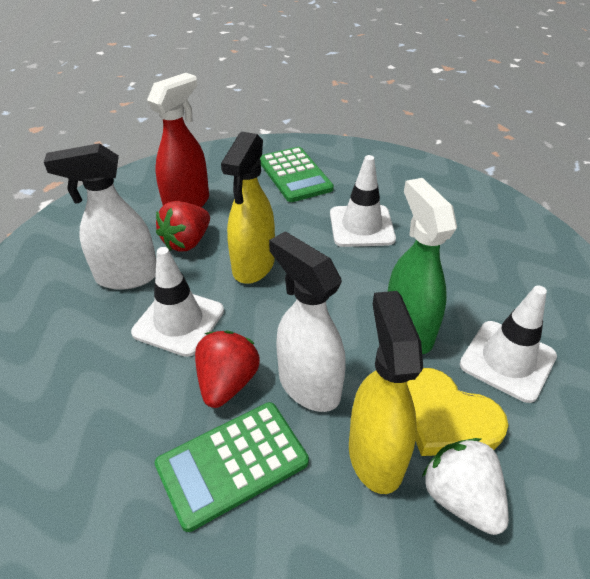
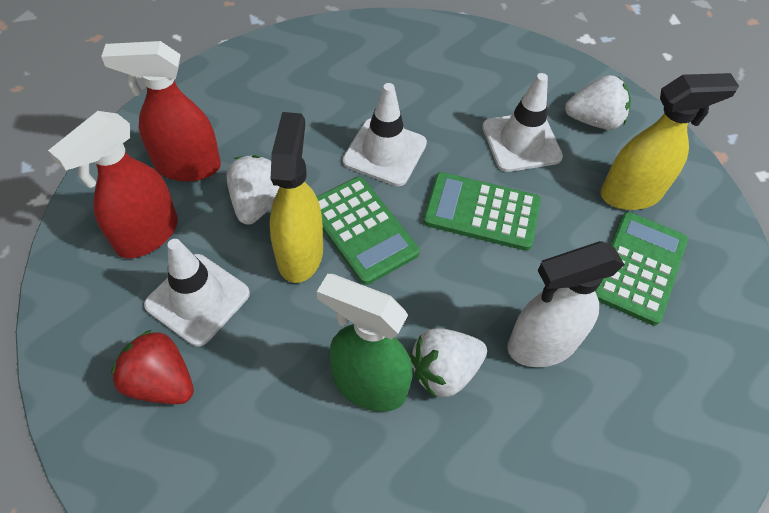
green calculator: 2 -> 3
red spray bottle: 1 -> 2
red strawberry: 2 -> 1
white spray bottle: 2 -> 1
white strawberry: 1 -> 3
yellow heart: 1 -> 0

